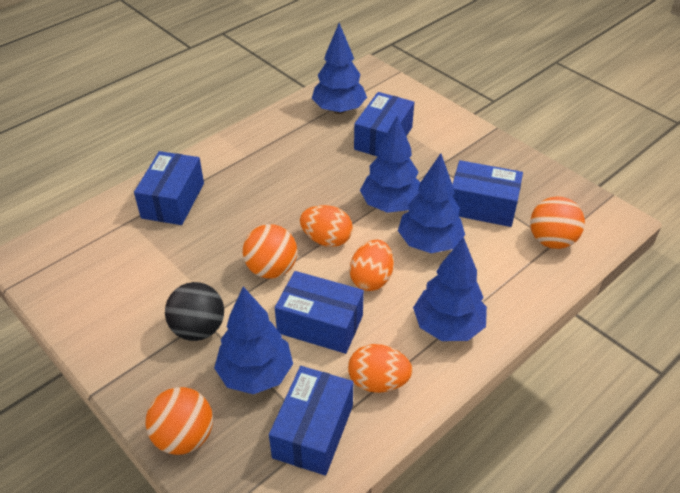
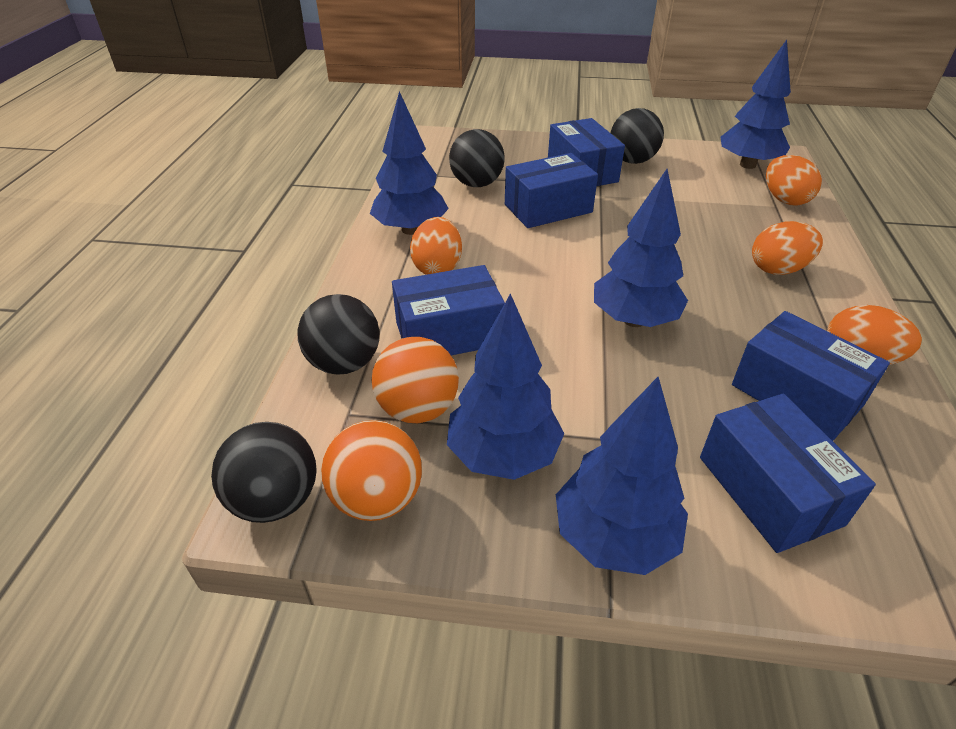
black ball: 1 -> 4
orange ball: 3 -> 2
orange egg: 3 -> 4

